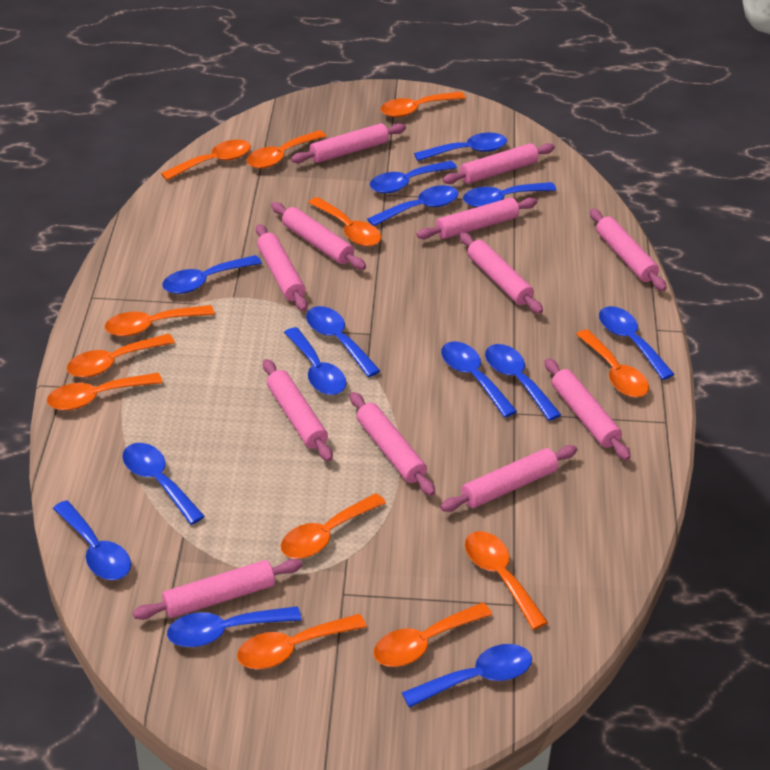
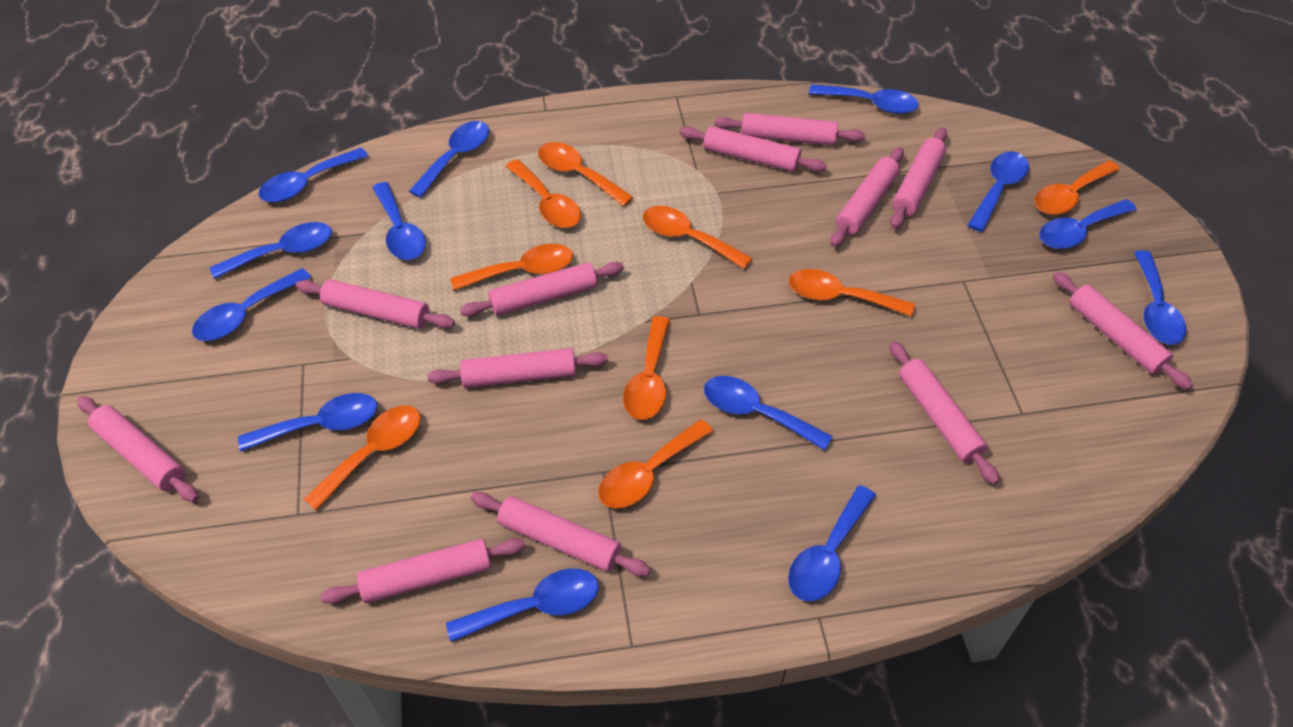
blue spoon: 14 -> 13
orange spoon: 12 -> 9

